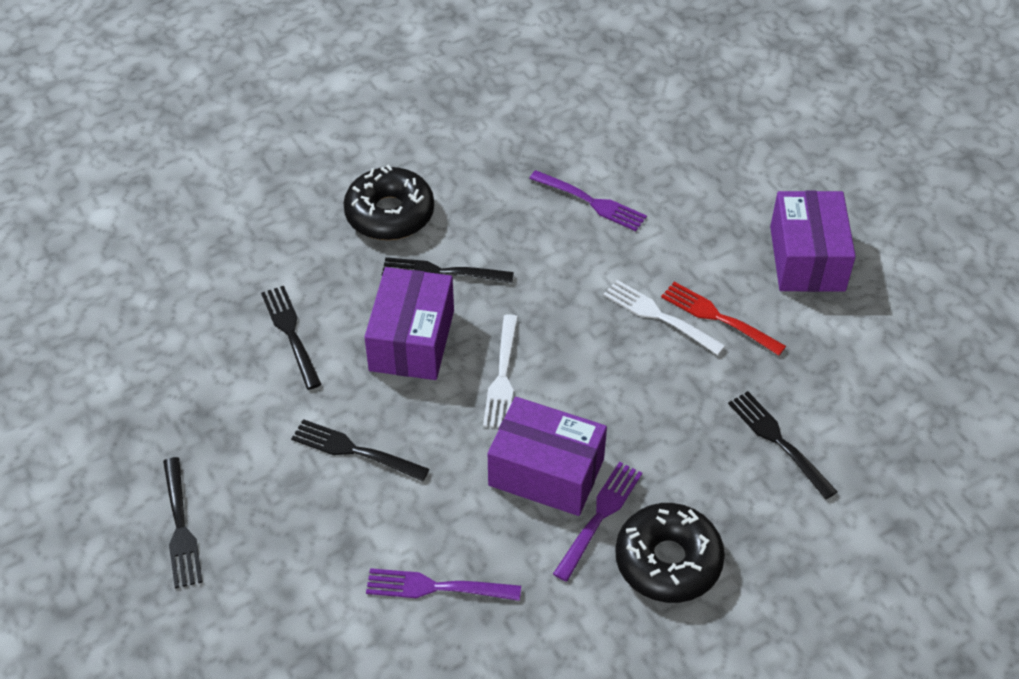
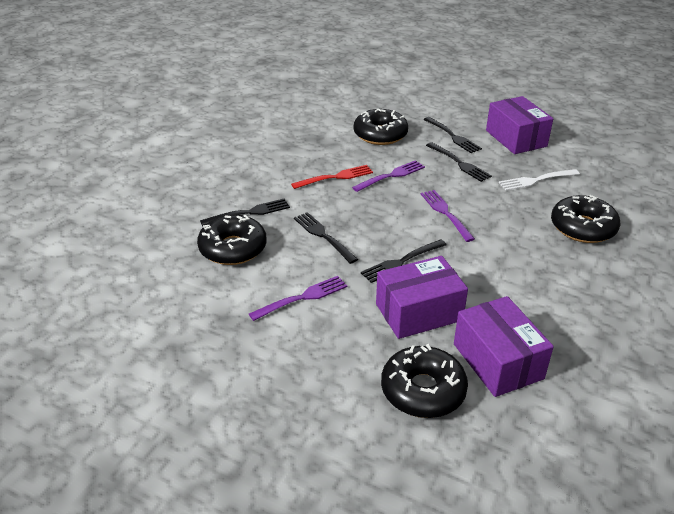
black donut: 2 -> 4
white fork: 2 -> 1

